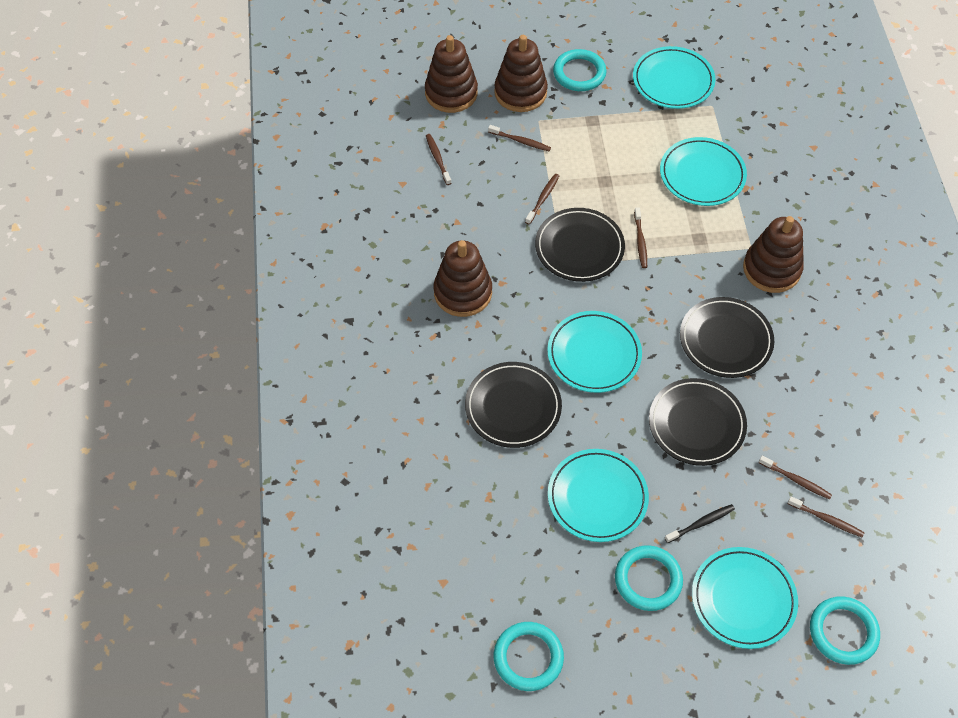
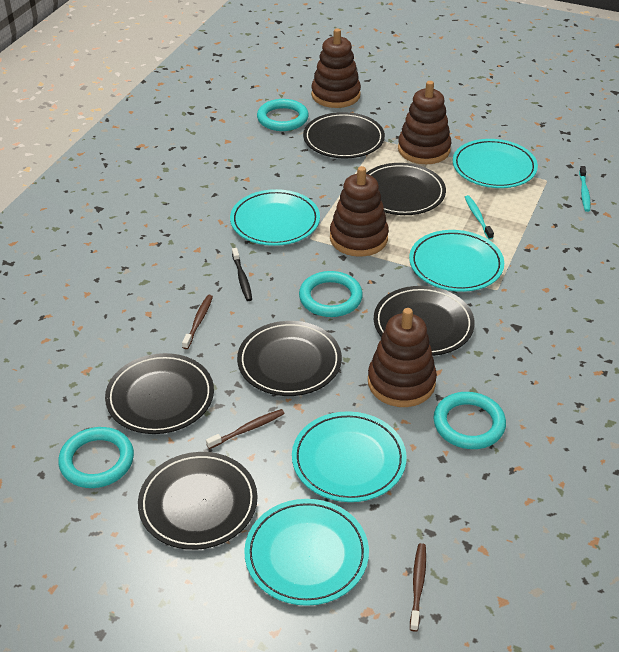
black plate: 4 -> 6
brown toothbrush: 6 -> 3
turquoise toothbrush: 0 -> 2

